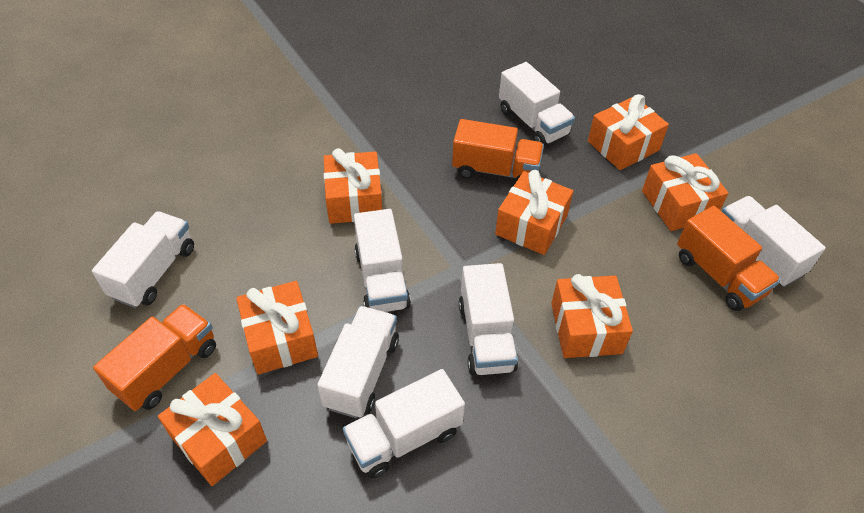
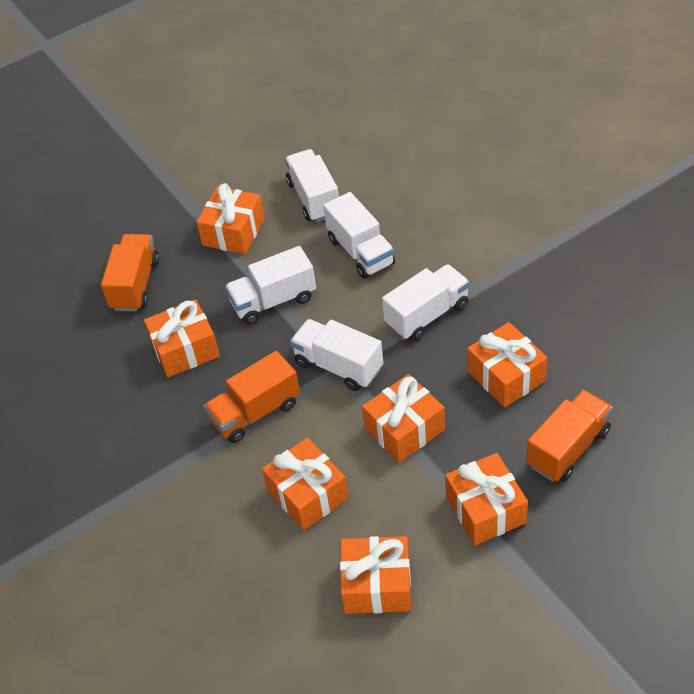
white truck: 7 -> 5

